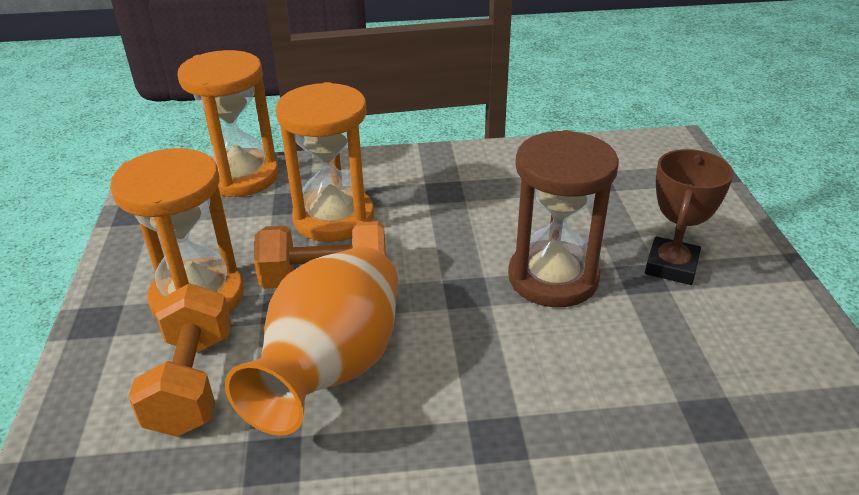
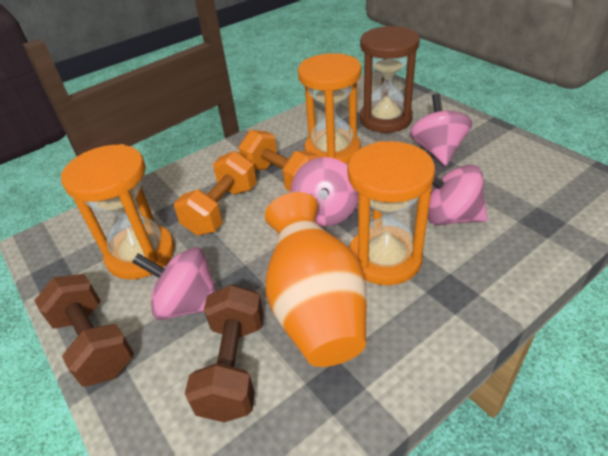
brown dumbbell: 0 -> 2
brown trophy: 1 -> 0
pink spinning top: 0 -> 4

